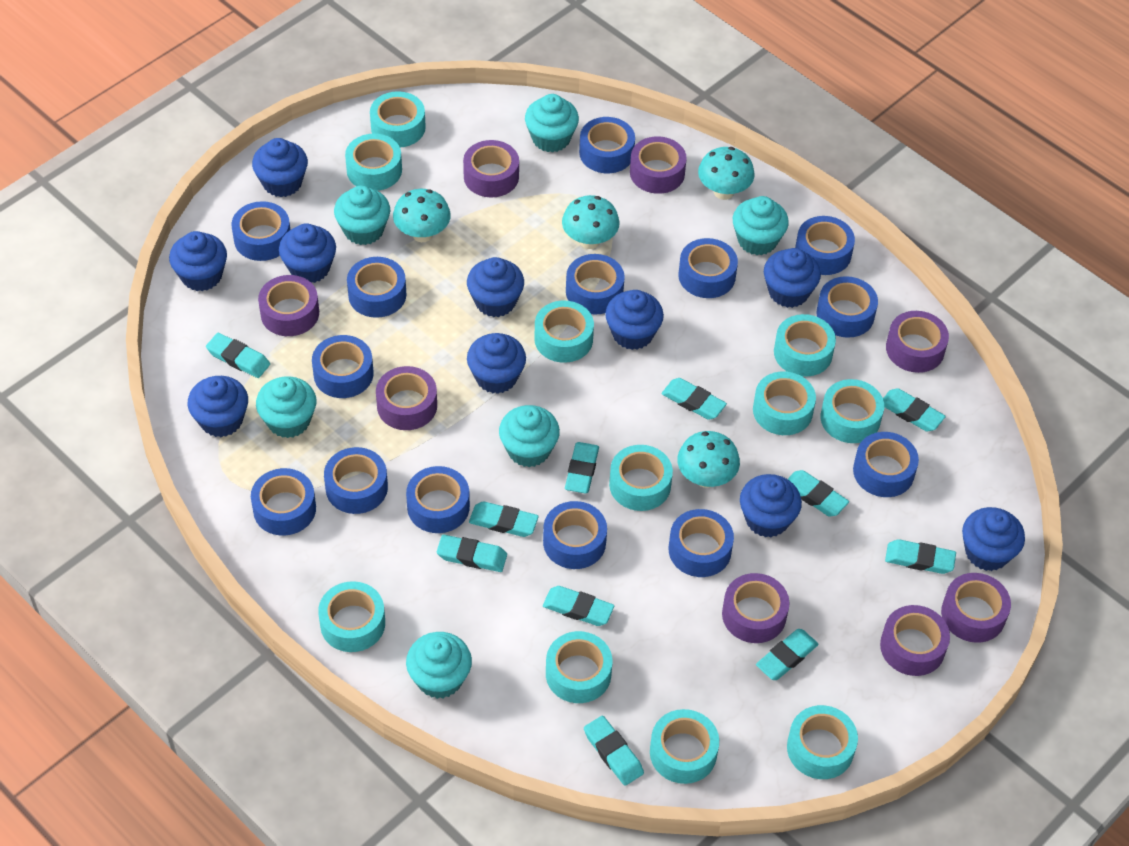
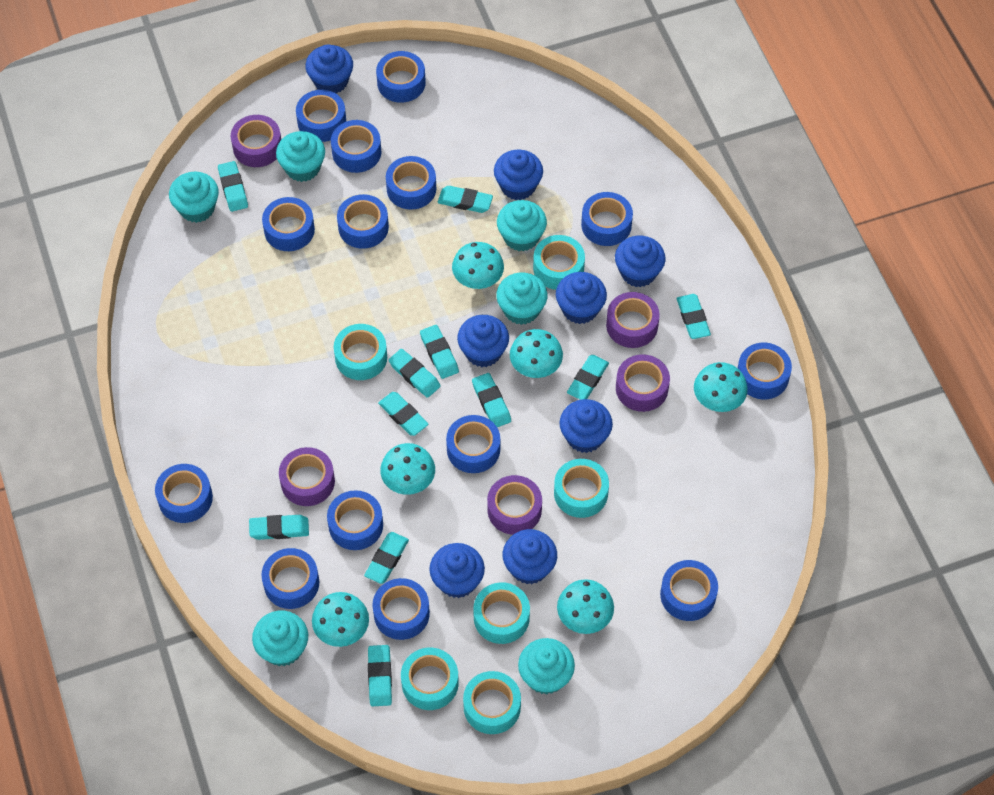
blue cupcake: 10 -> 8
purple tape: 8 -> 5
turquoise mushroom: 4 -> 6
turquoise tape: 11 -> 6

